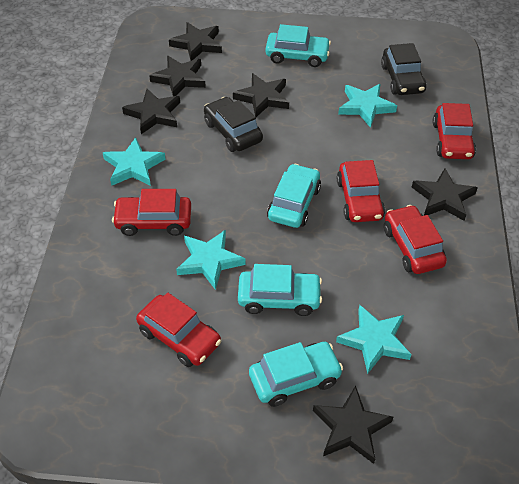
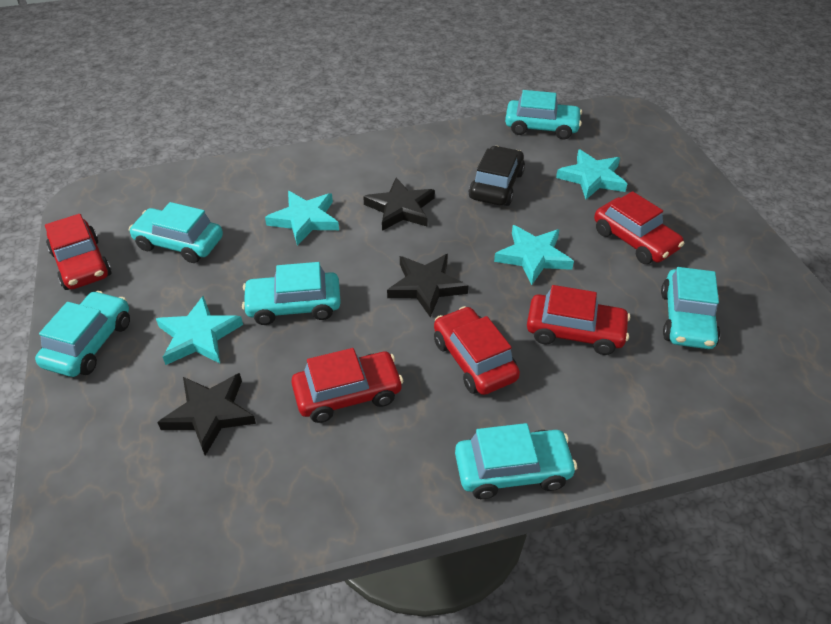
black car: 2 -> 1
black star: 6 -> 3
turquoise car: 4 -> 6

